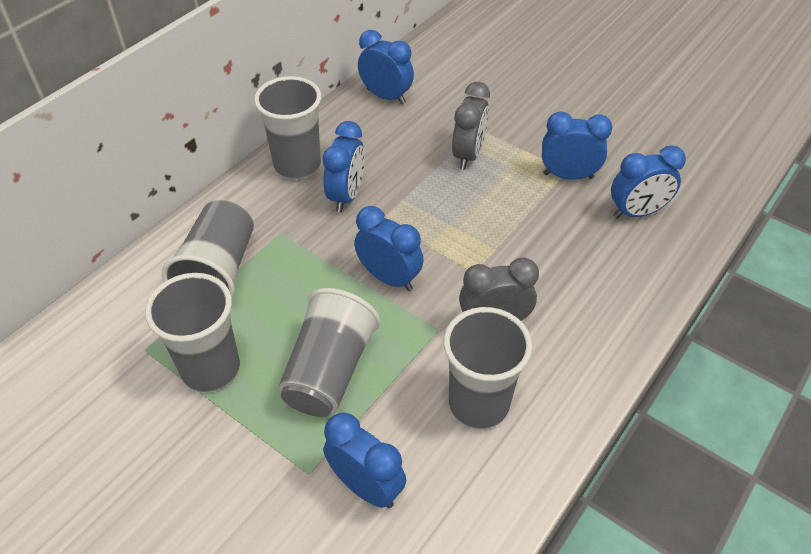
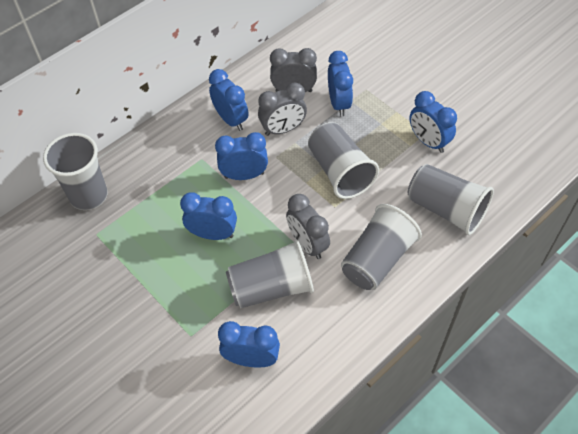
grey clock: 2 -> 3

